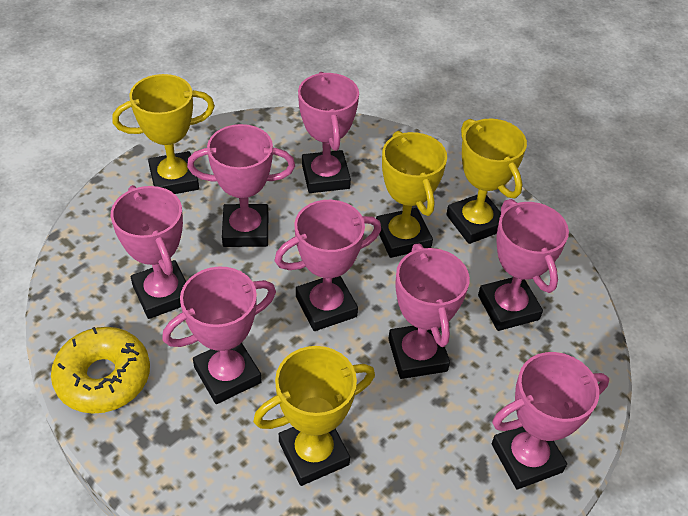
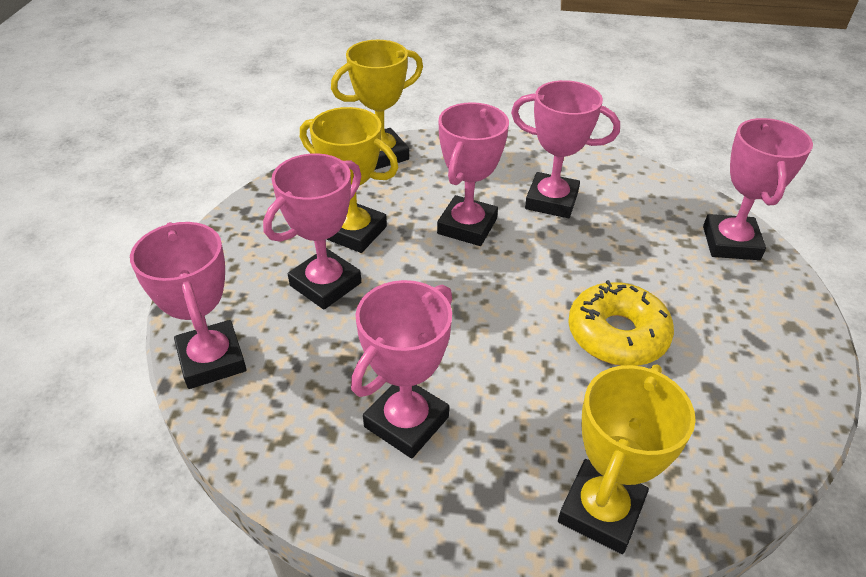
pink trophy: 8 -> 6
yellow trophy: 4 -> 3

